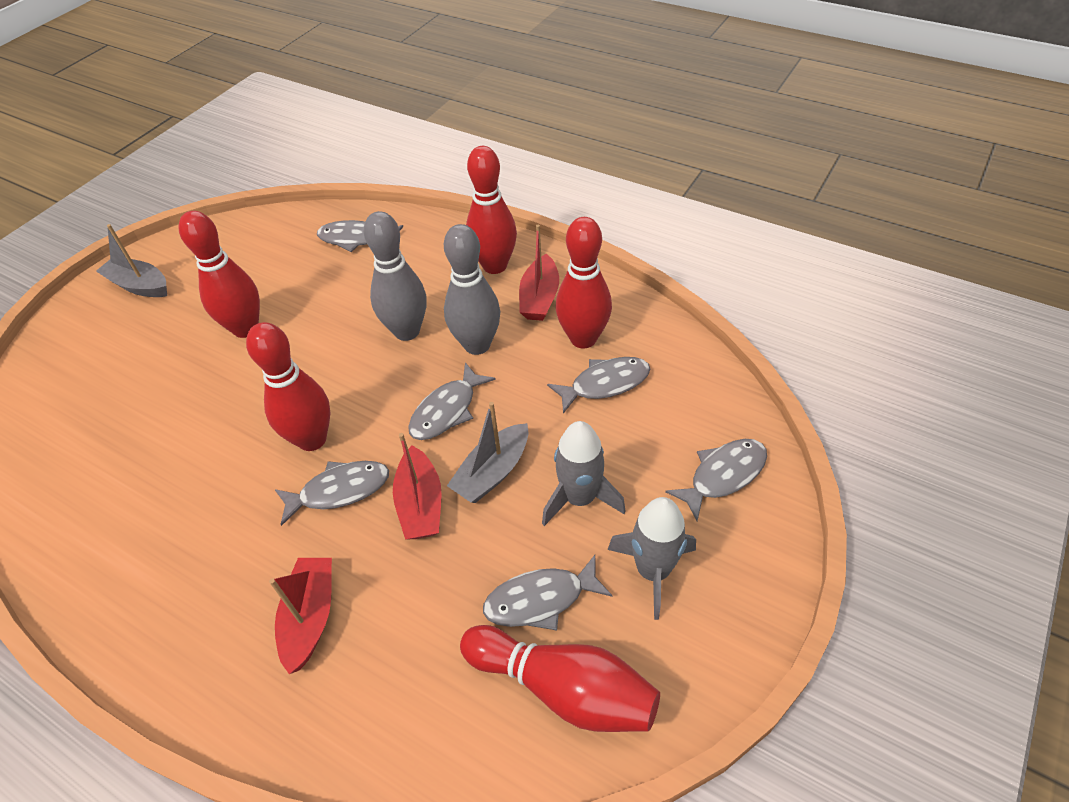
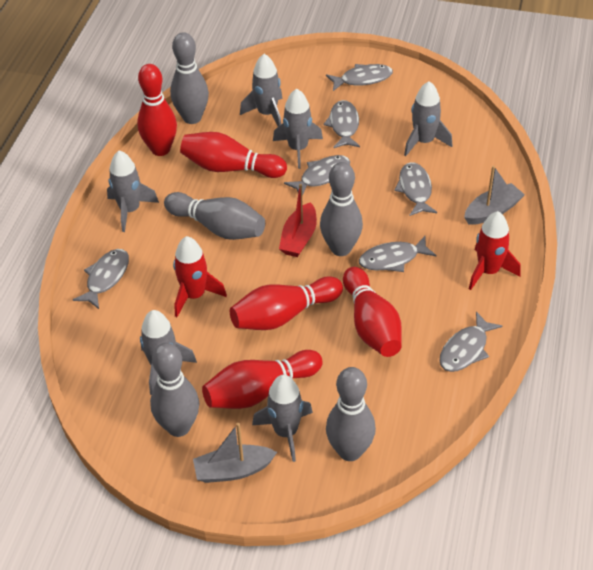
grey bowling pin: 2 -> 5
grey fish: 6 -> 7
grey rocket: 2 -> 6
red boat: 3 -> 1
red rocket: 0 -> 2

